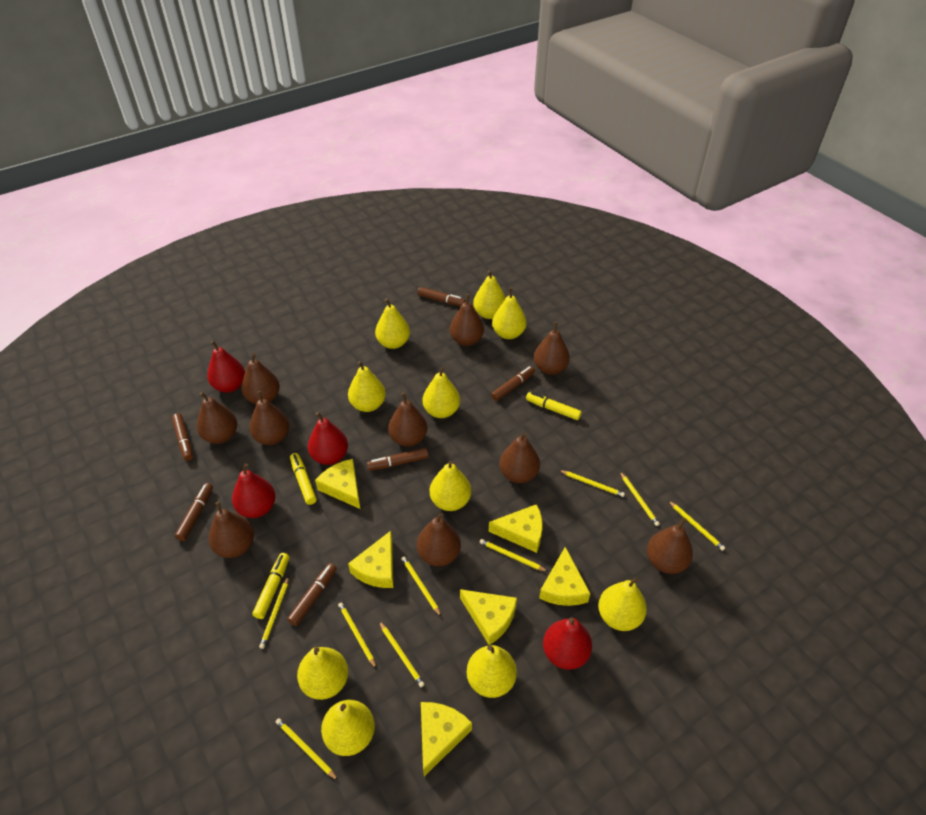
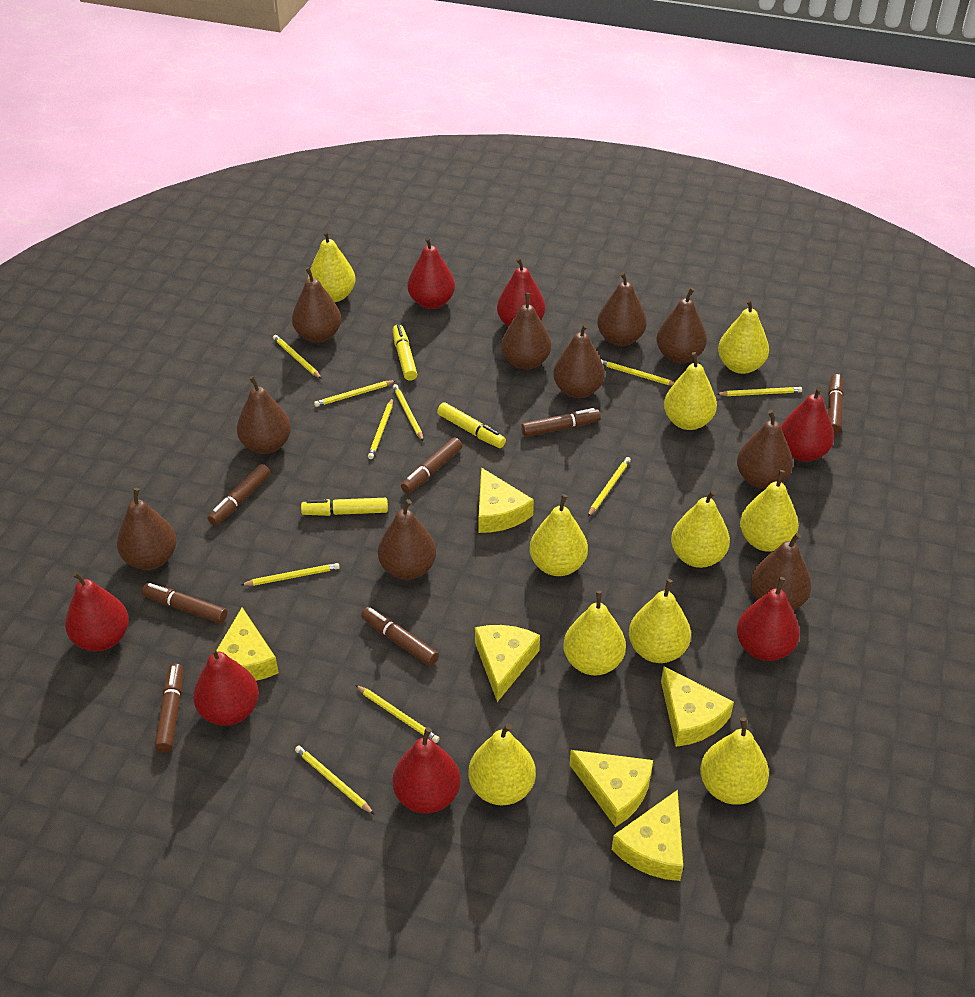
brown marker: 6 -> 7
red pear: 4 -> 7
yellow pencil: 9 -> 10

